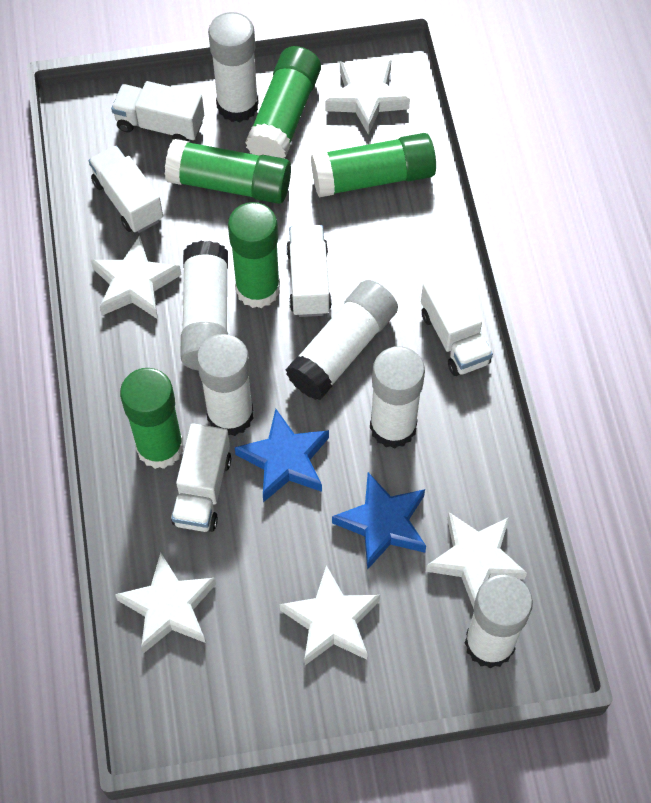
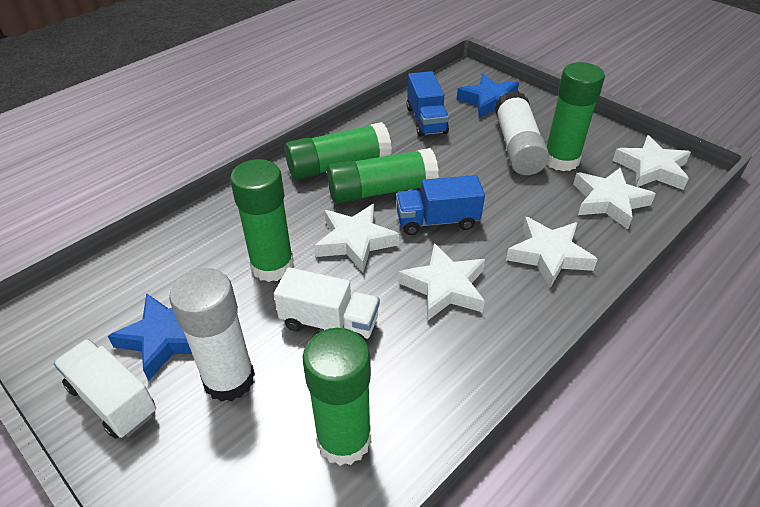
blue truck: 0 -> 2
white glue stick: 6 -> 2
white truck: 5 -> 2

